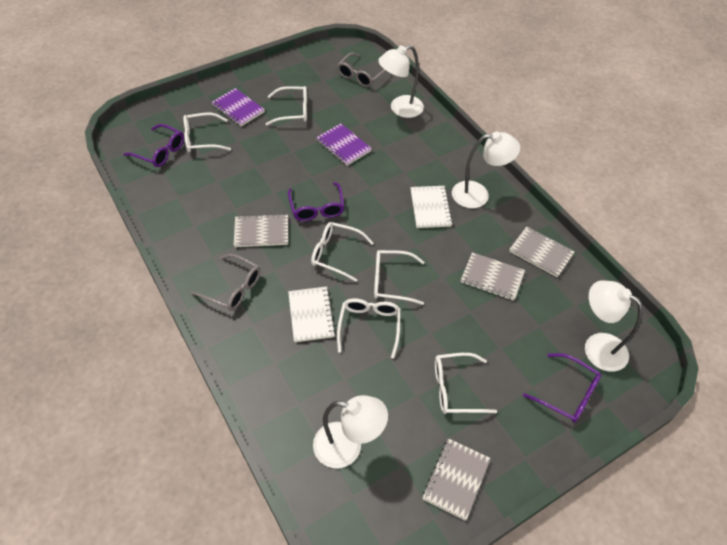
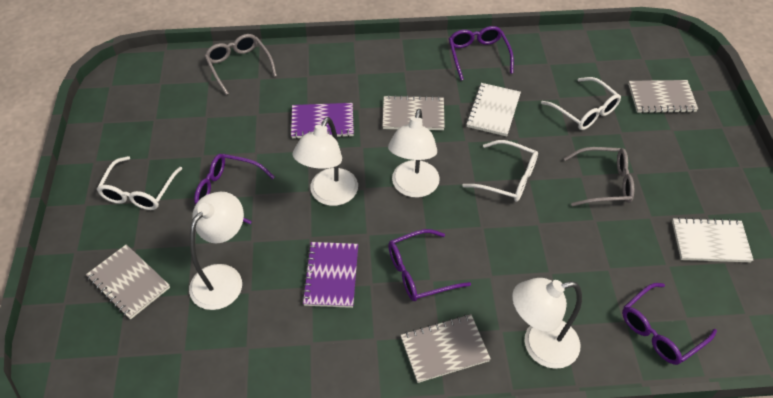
purple glasses: 3 -> 4
white glasses: 6 -> 3

